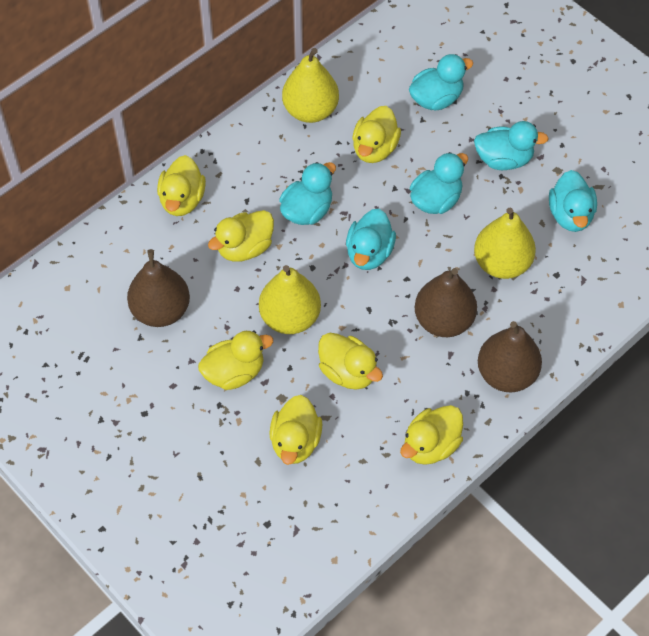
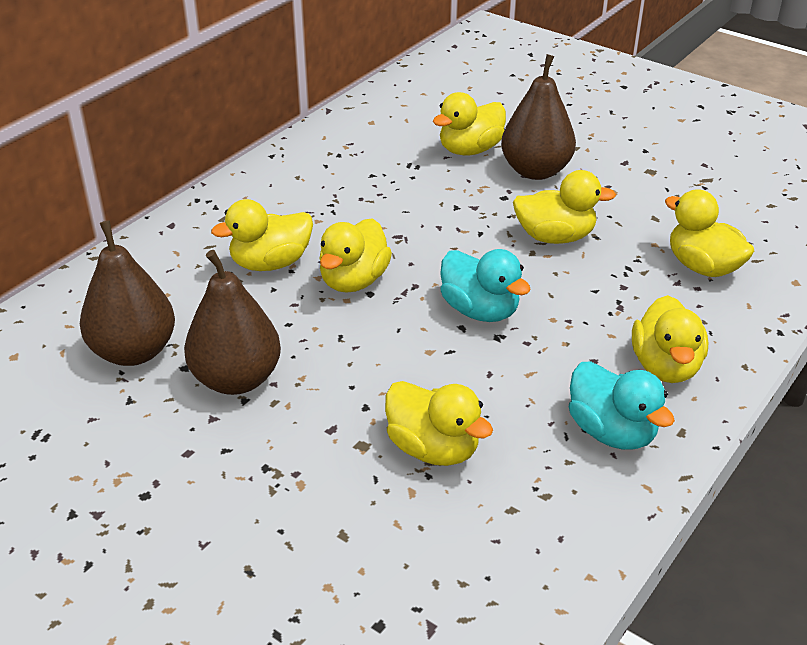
turquoise duck: 6 -> 2
yellow pear: 3 -> 0

